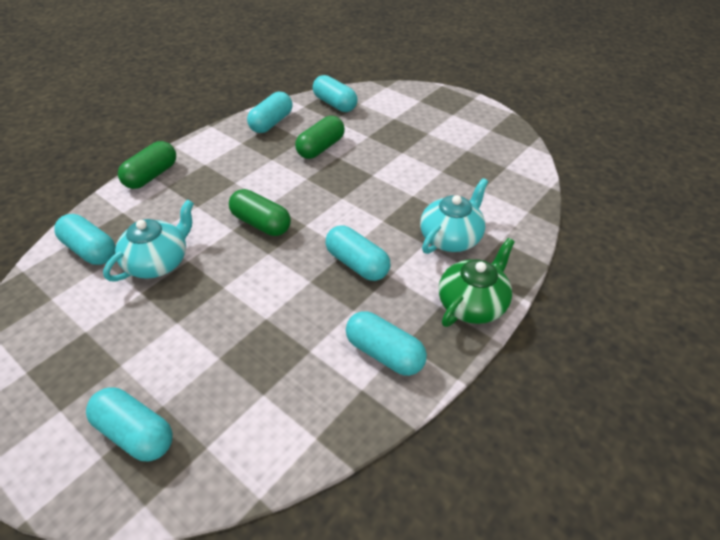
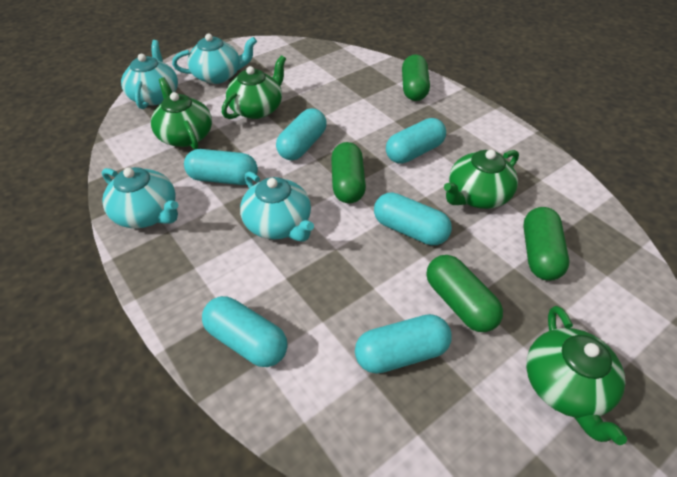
green capsule: 3 -> 4
green teapot: 1 -> 4
turquoise teapot: 2 -> 4

